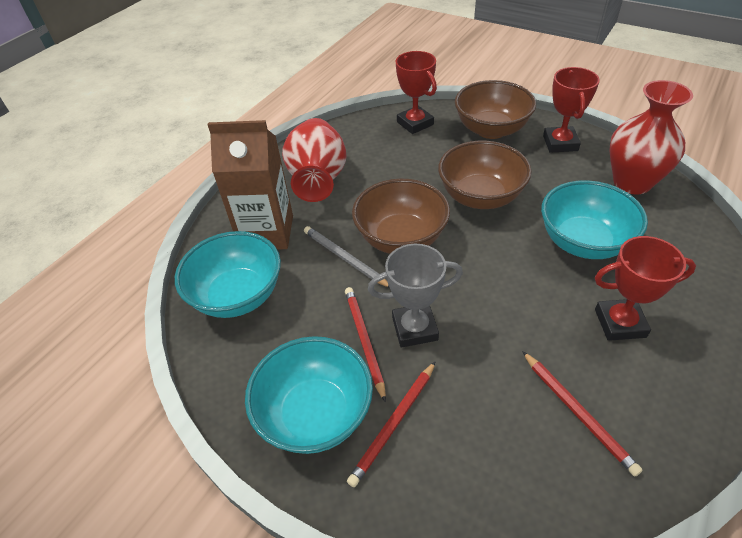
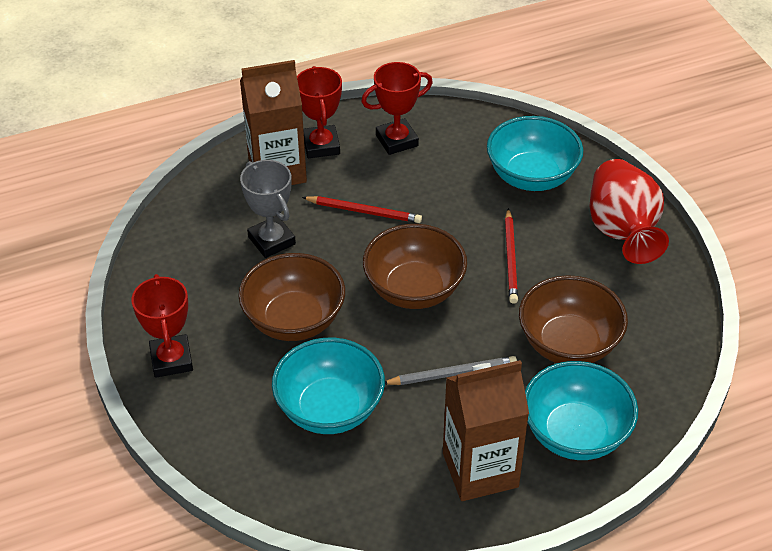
brown carton: 1 -> 2
red pencil: 3 -> 2
red vase: 2 -> 1

